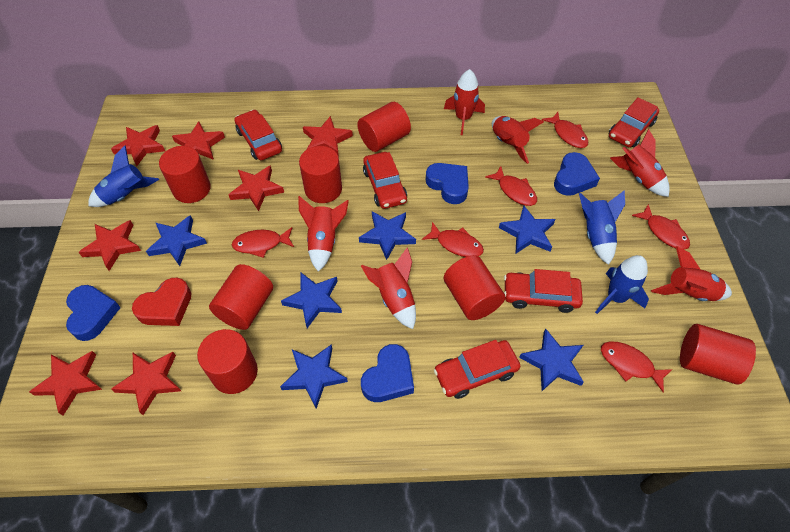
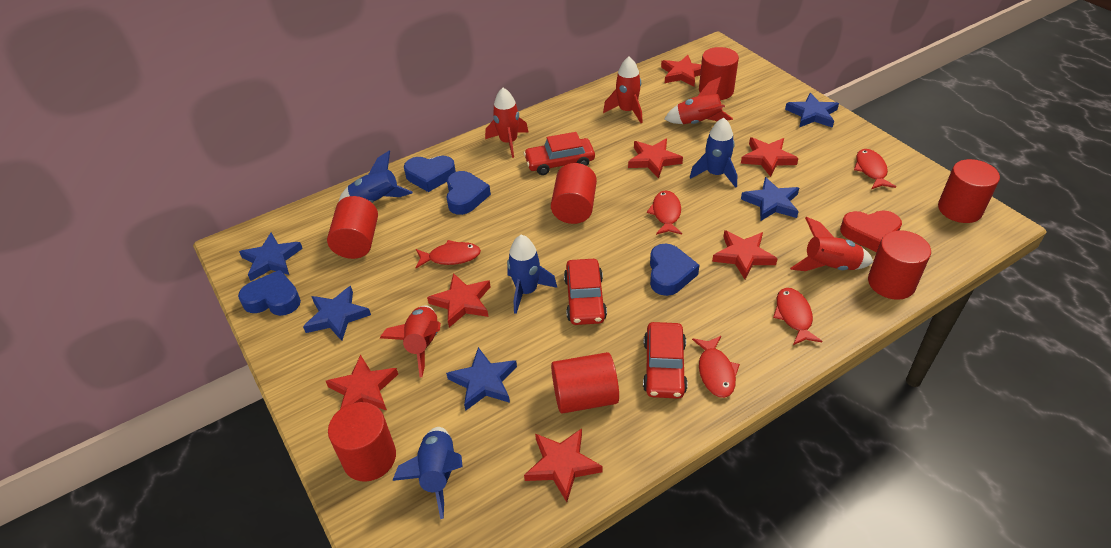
blue rocket: 3 -> 4
blue star: 6 -> 5
red car: 5 -> 3
red fish: 6 -> 5
red rocket: 6 -> 5

